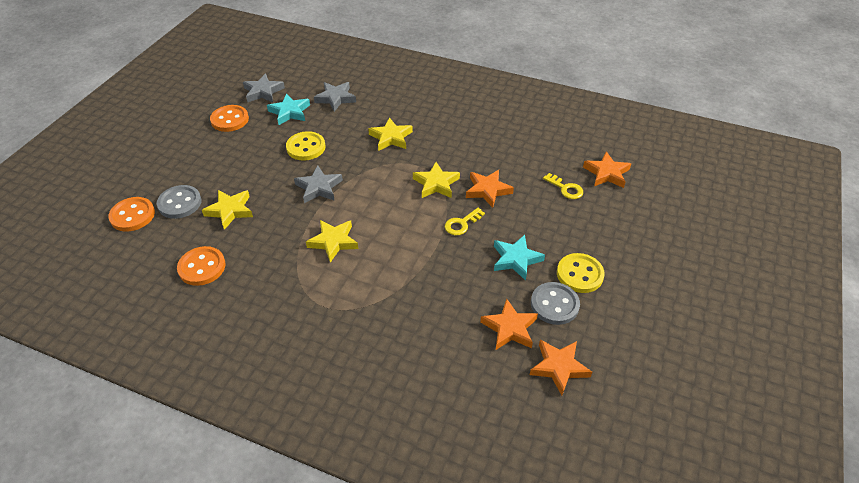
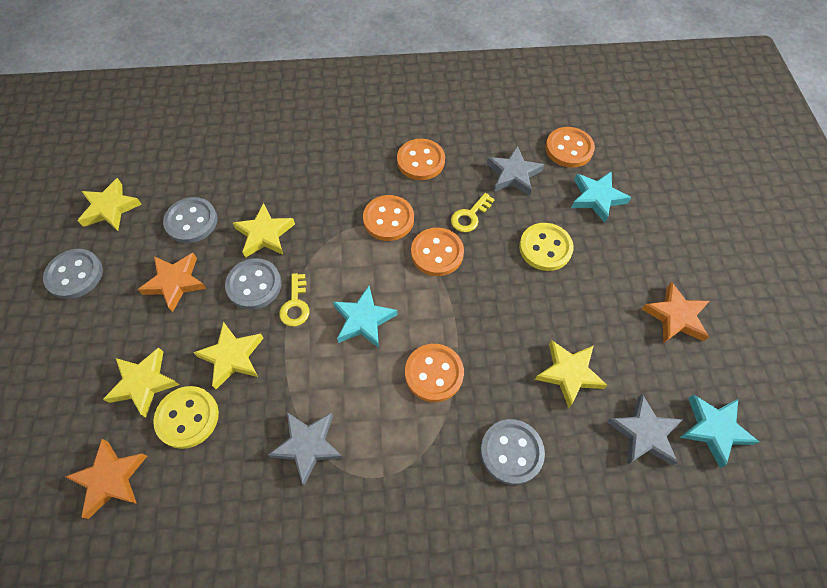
grey button: 2 -> 4
orange button: 3 -> 5
orange star: 4 -> 3
turquoise star: 2 -> 3
yellow star: 4 -> 5

